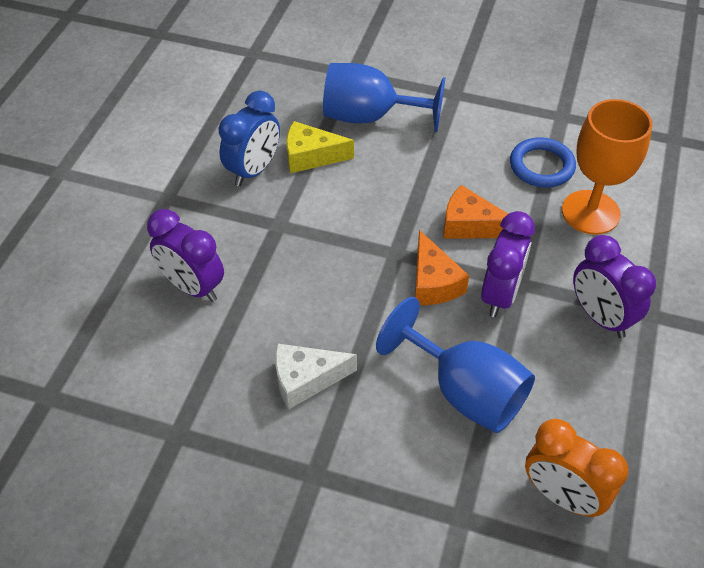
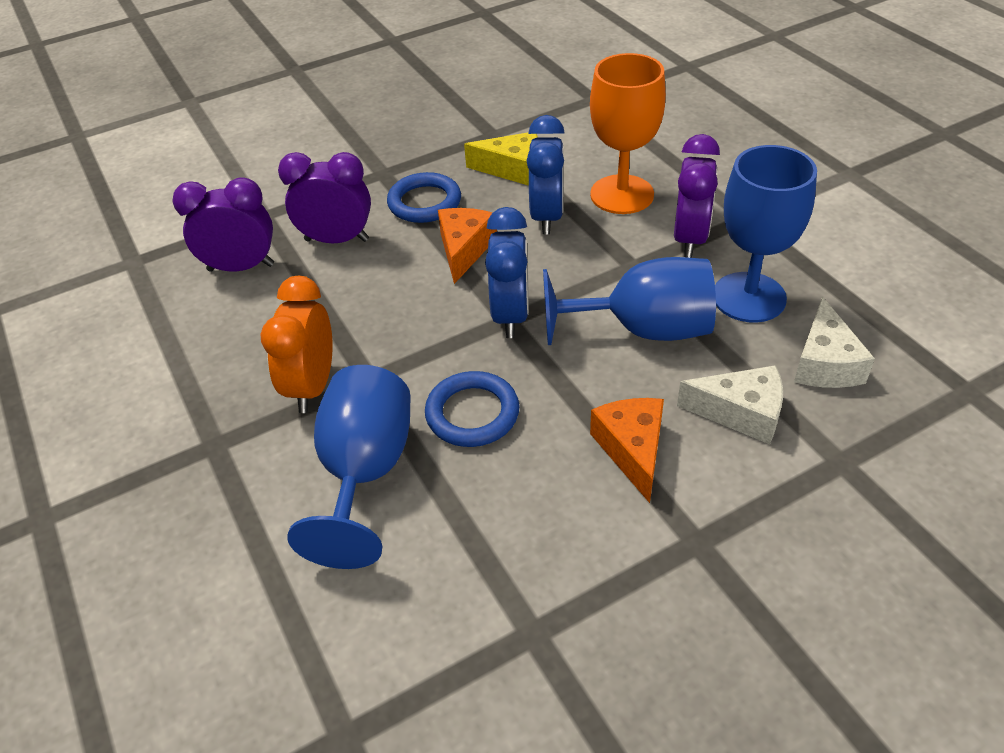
blue clock: 1 -> 2
blue goblet: 2 -> 3
blue ring: 1 -> 2
white cheese: 1 -> 2

